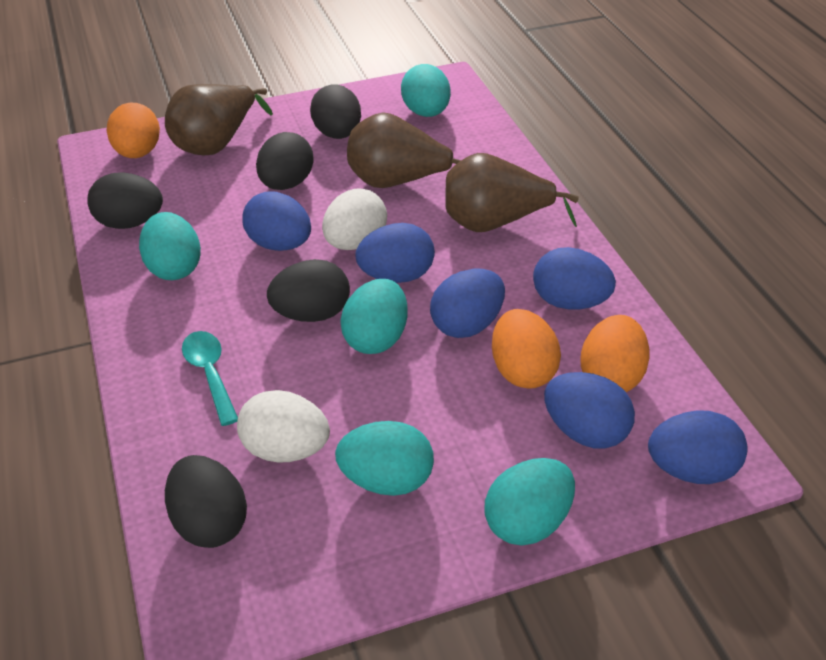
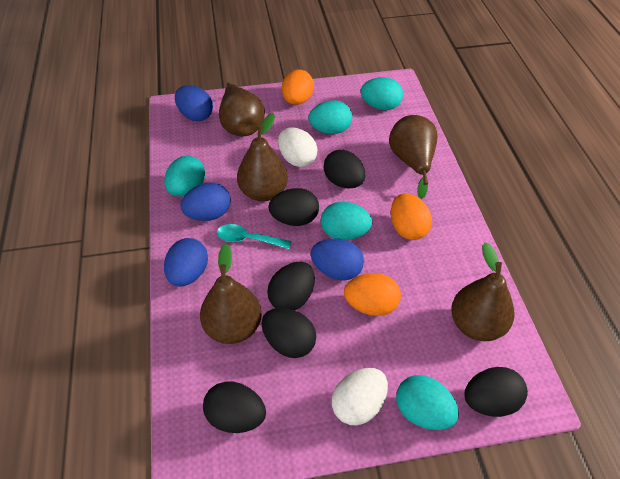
black egg: 5 -> 6
blue egg: 6 -> 4
brown pear: 3 -> 5

